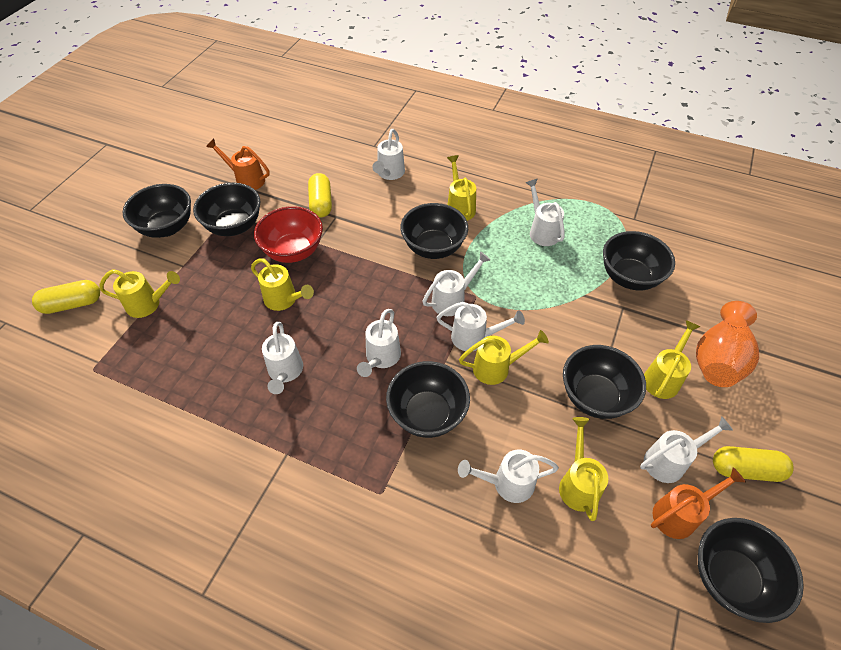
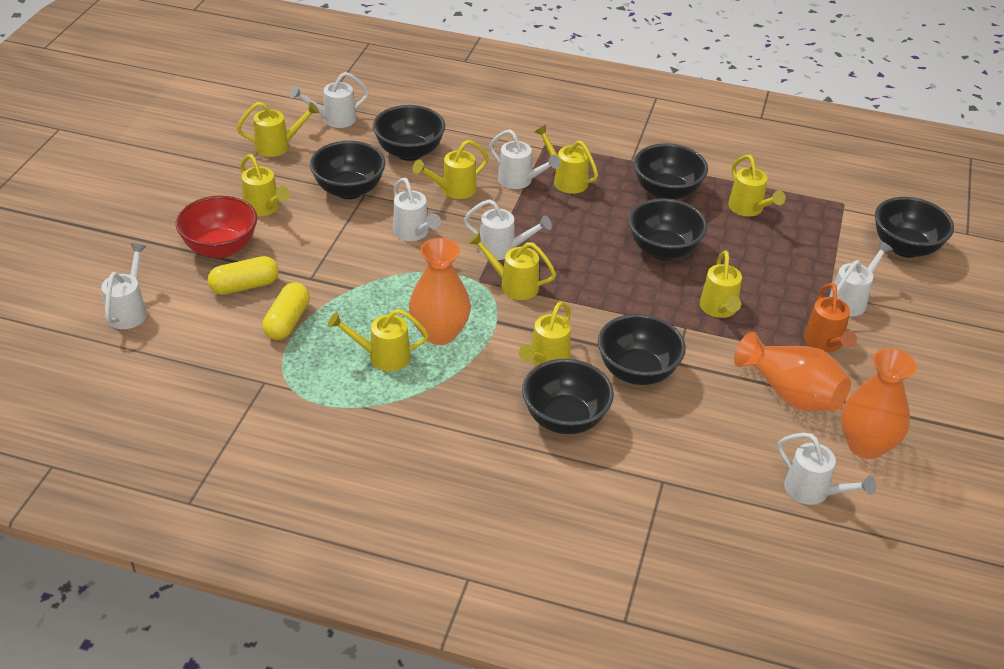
orange vase: 1 -> 3
orange watering can: 2 -> 1
white watering can: 8 -> 7
yellow capsule: 3 -> 2
yellow watering can: 6 -> 9

